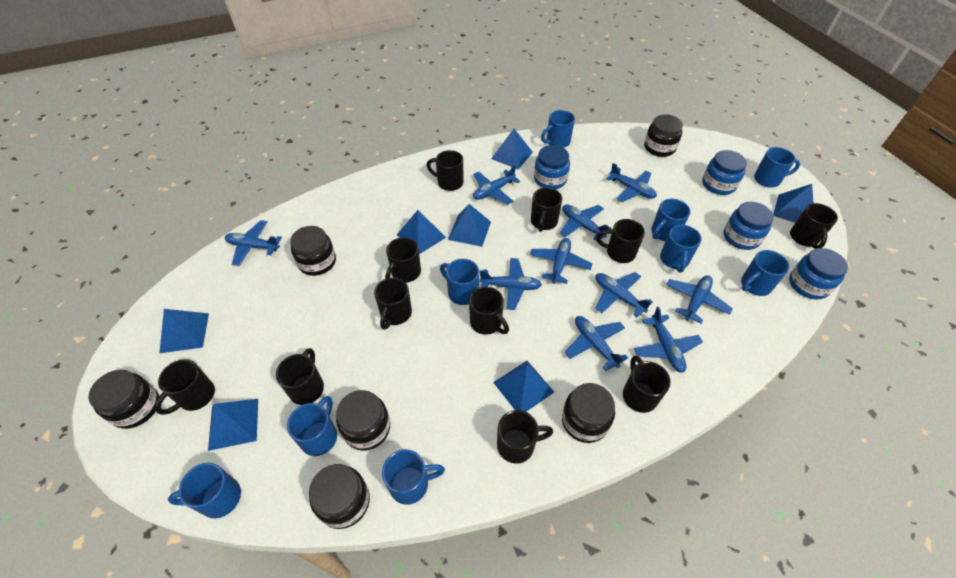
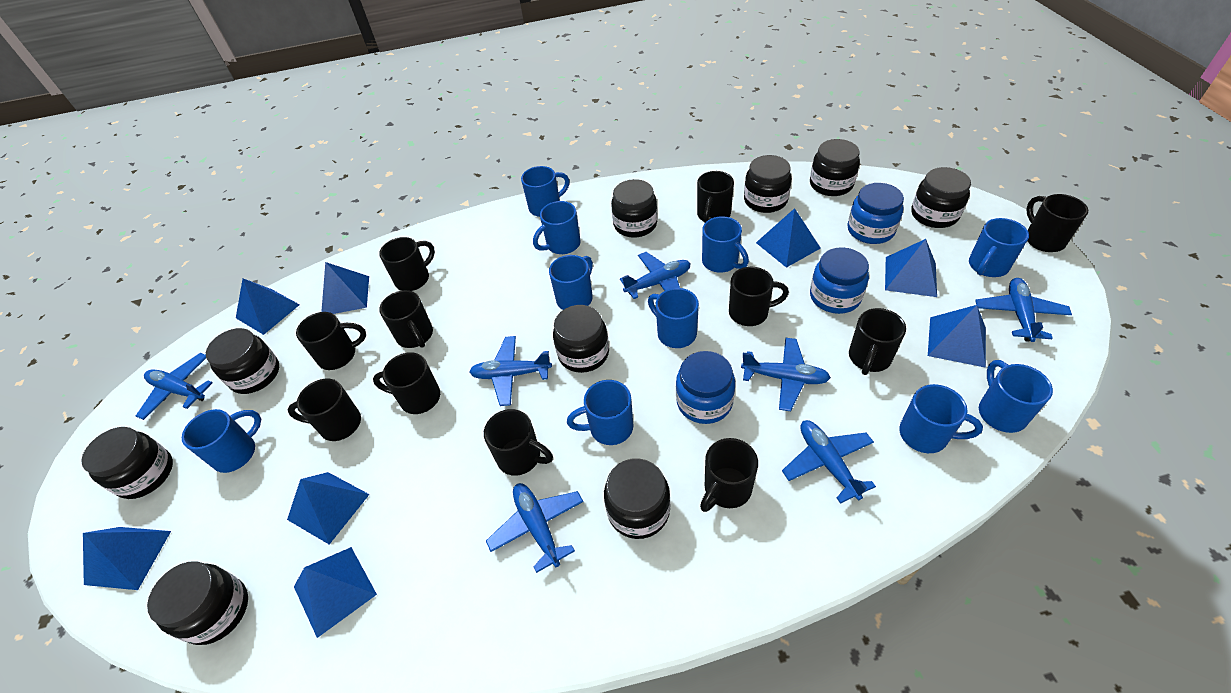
black jar: 6 -> 9
blue jar: 4 -> 3
blue mug: 9 -> 10
blue plane: 10 -> 7
blue pyramid: 7 -> 8

